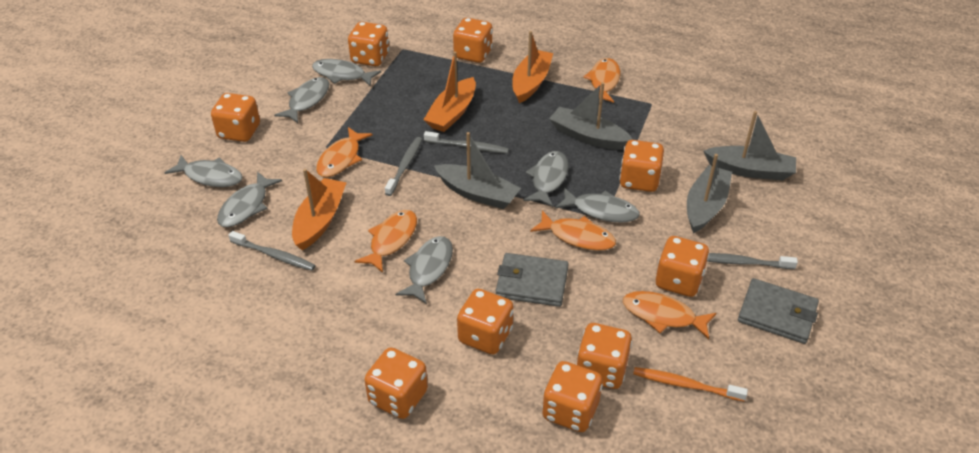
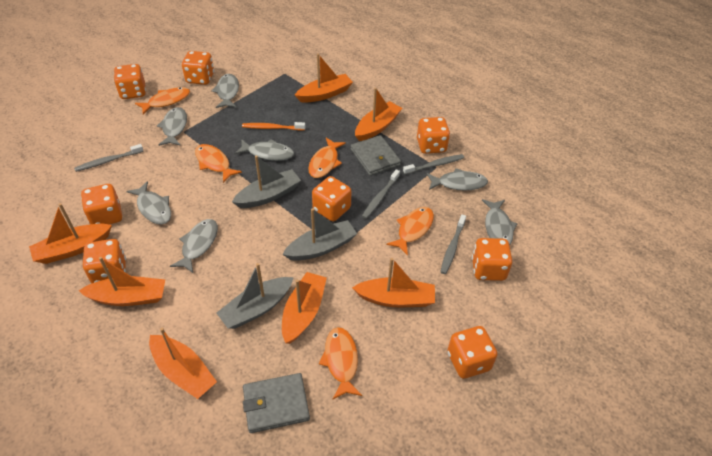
grey boat: 4 -> 3
orange boat: 3 -> 7
orange dice: 9 -> 8

